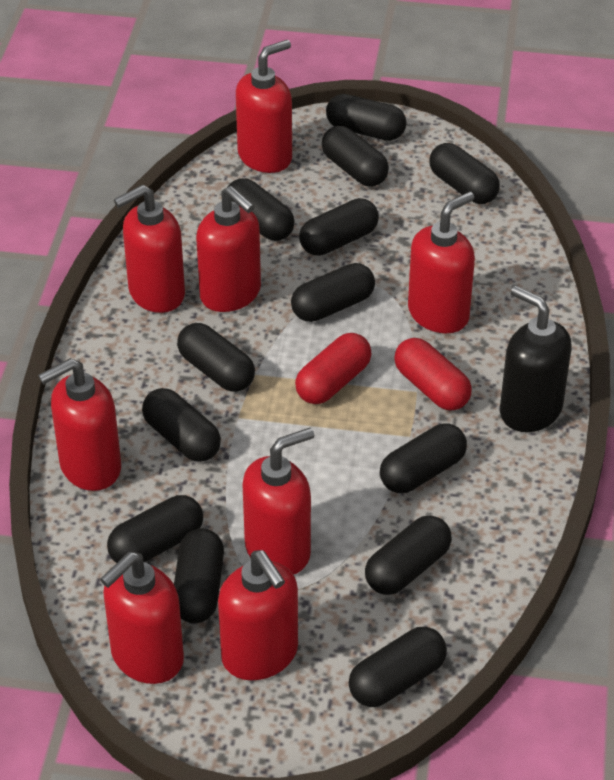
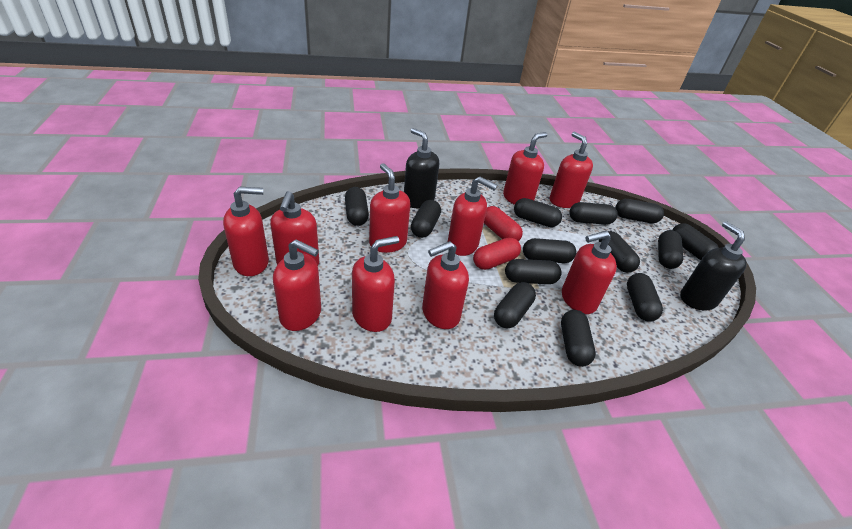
black soap dispenser: 1 -> 2
red soap dispenser: 8 -> 10

